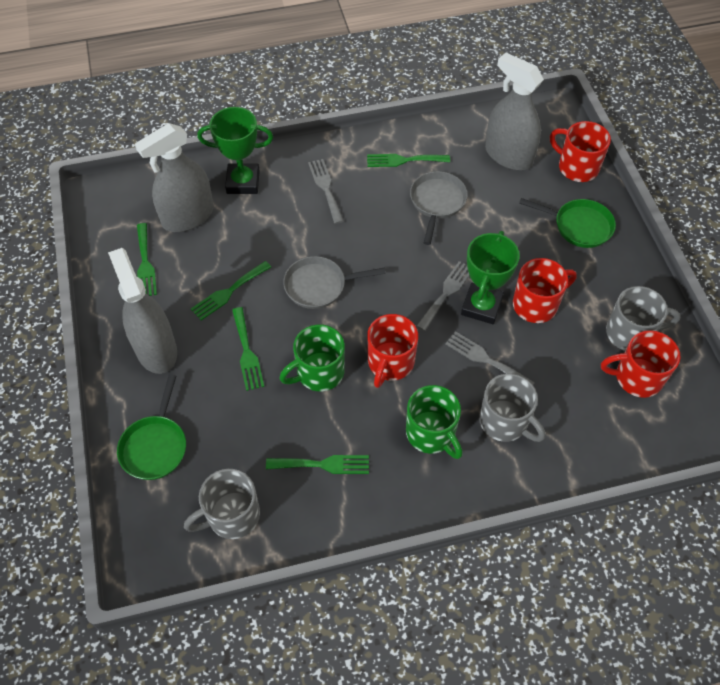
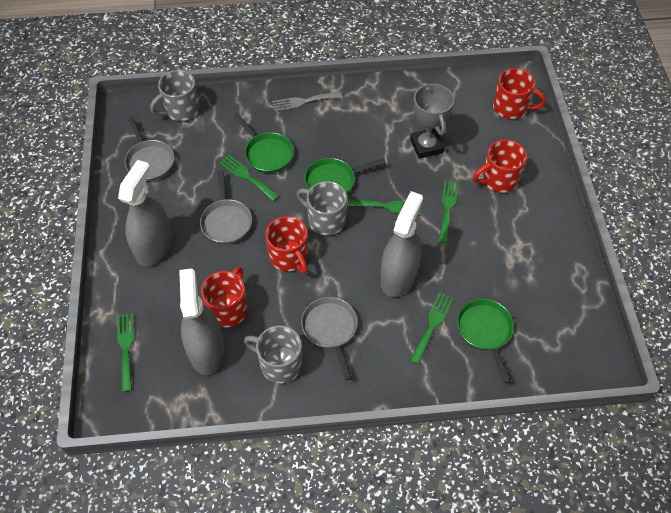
green mug: 2 -> 0
green pan: 2 -> 3
green trophy: 2 -> 0
grey fork: 3 -> 1
grey pan: 2 -> 3
grey trophy: 0 -> 1

